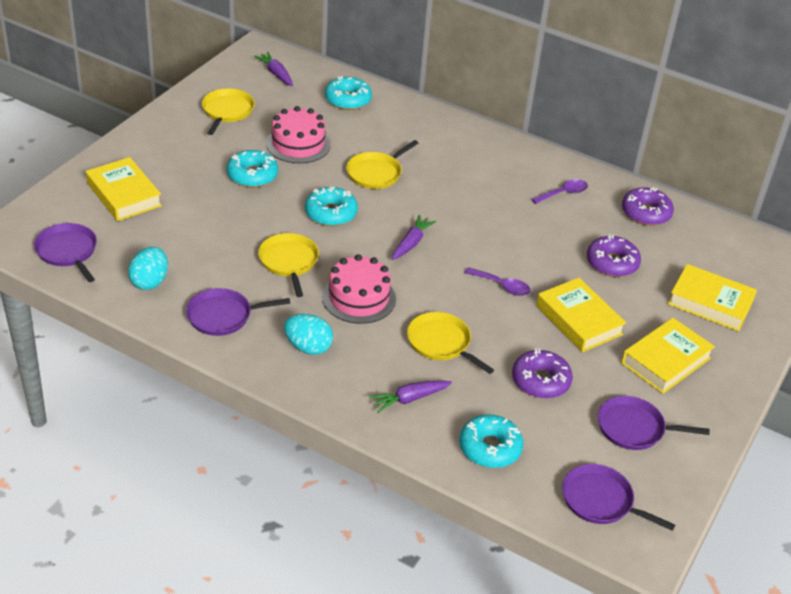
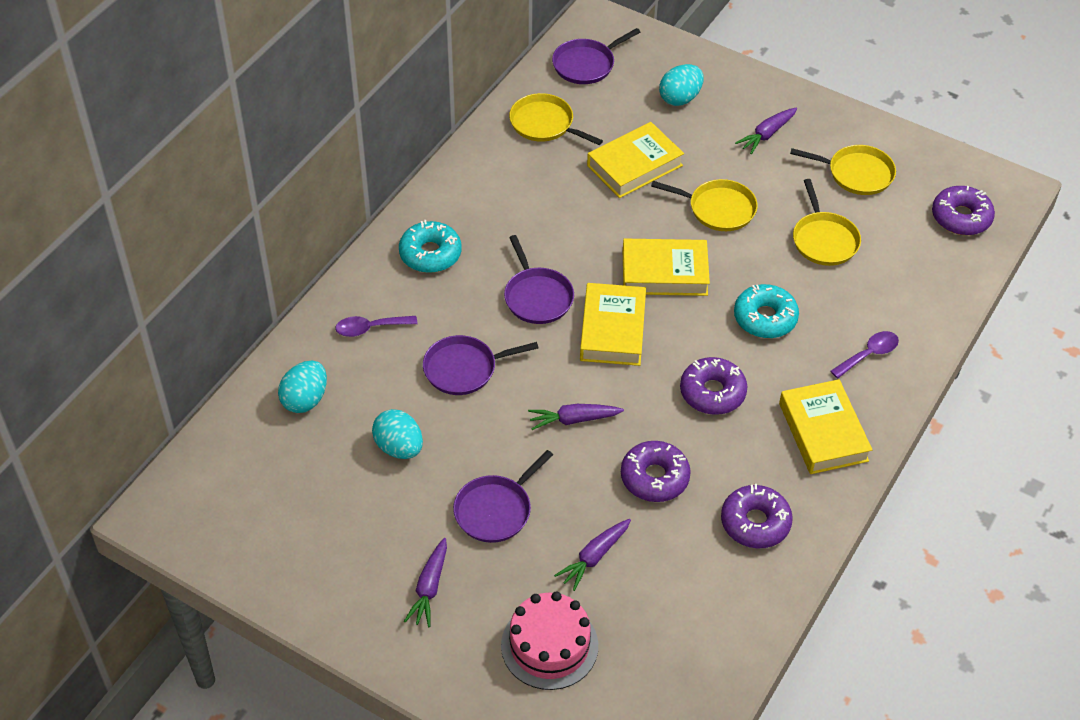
pink cake: 2 -> 1
purple carrot: 3 -> 4
purple donut: 3 -> 4
turquoise donut: 4 -> 2
turquoise egg: 2 -> 3

